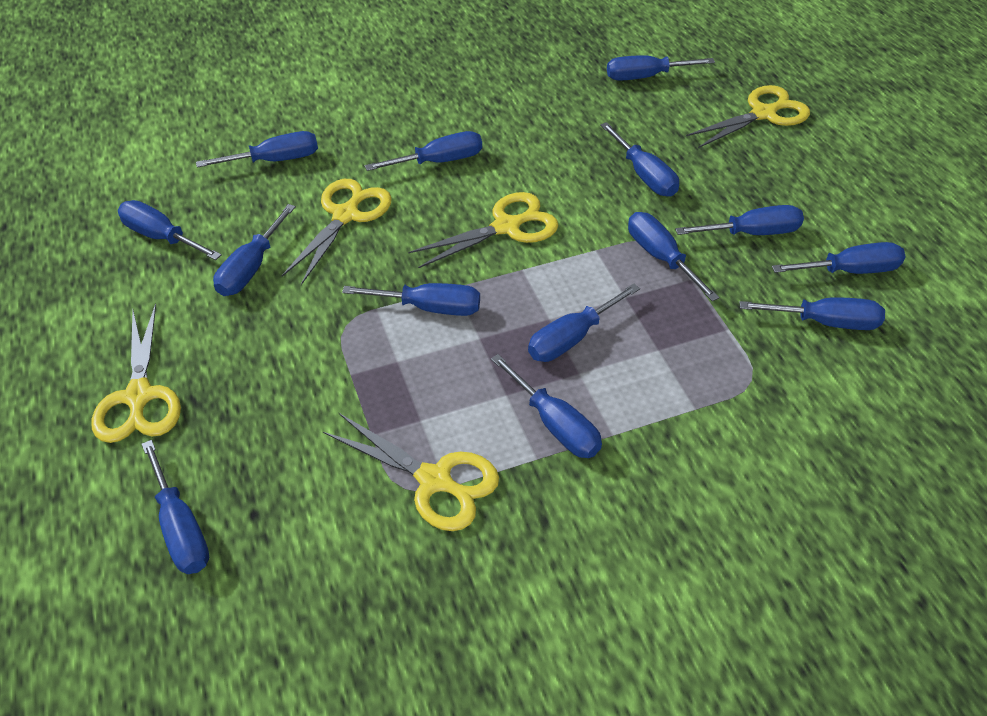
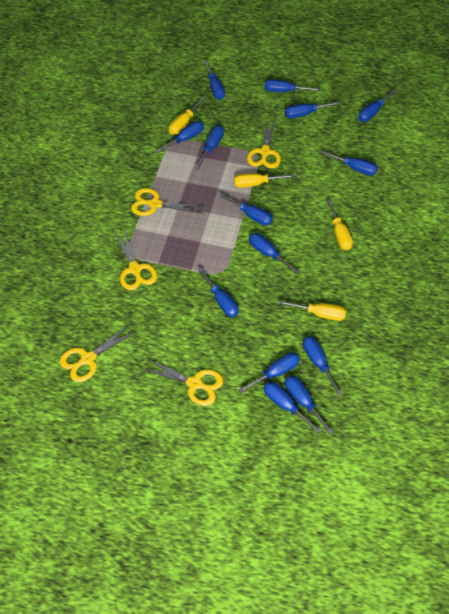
yellow screwdriver: 0 -> 4

